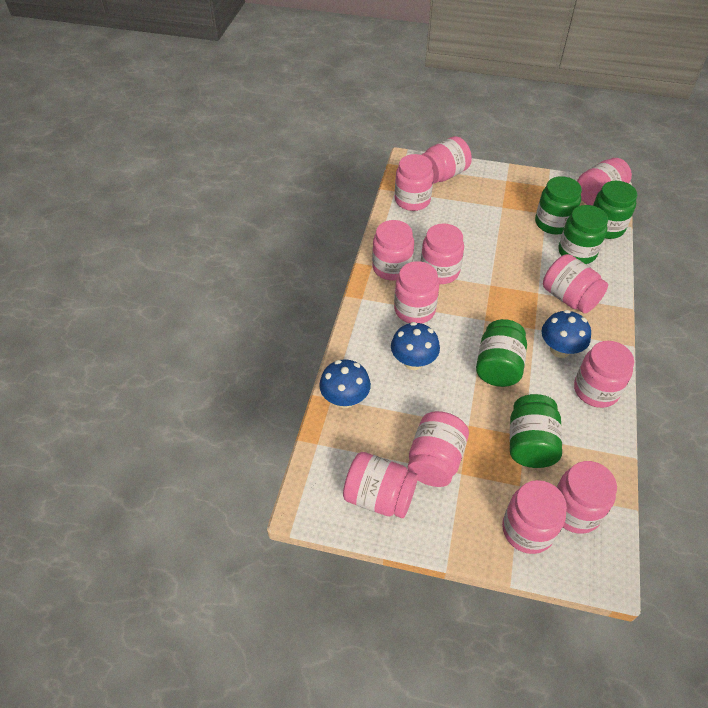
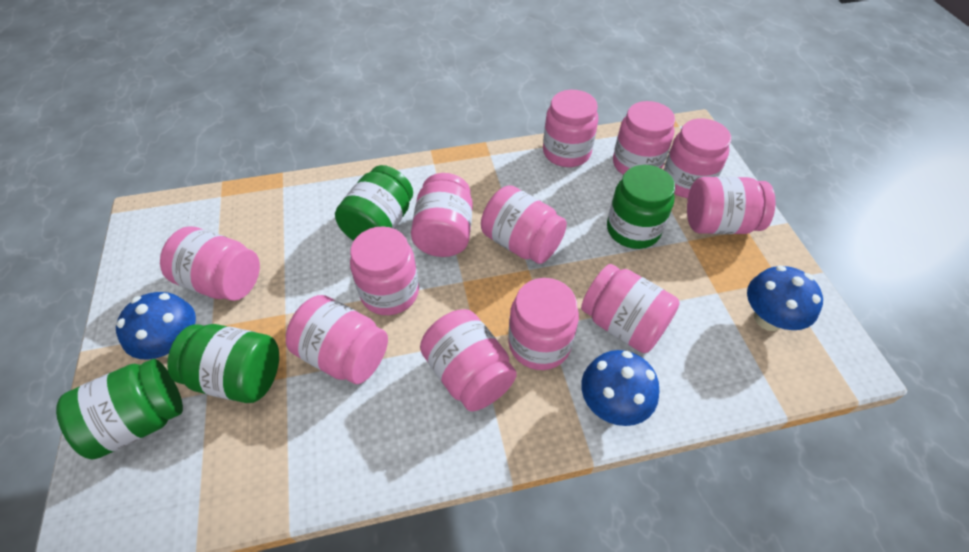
green jar: 5 -> 4

